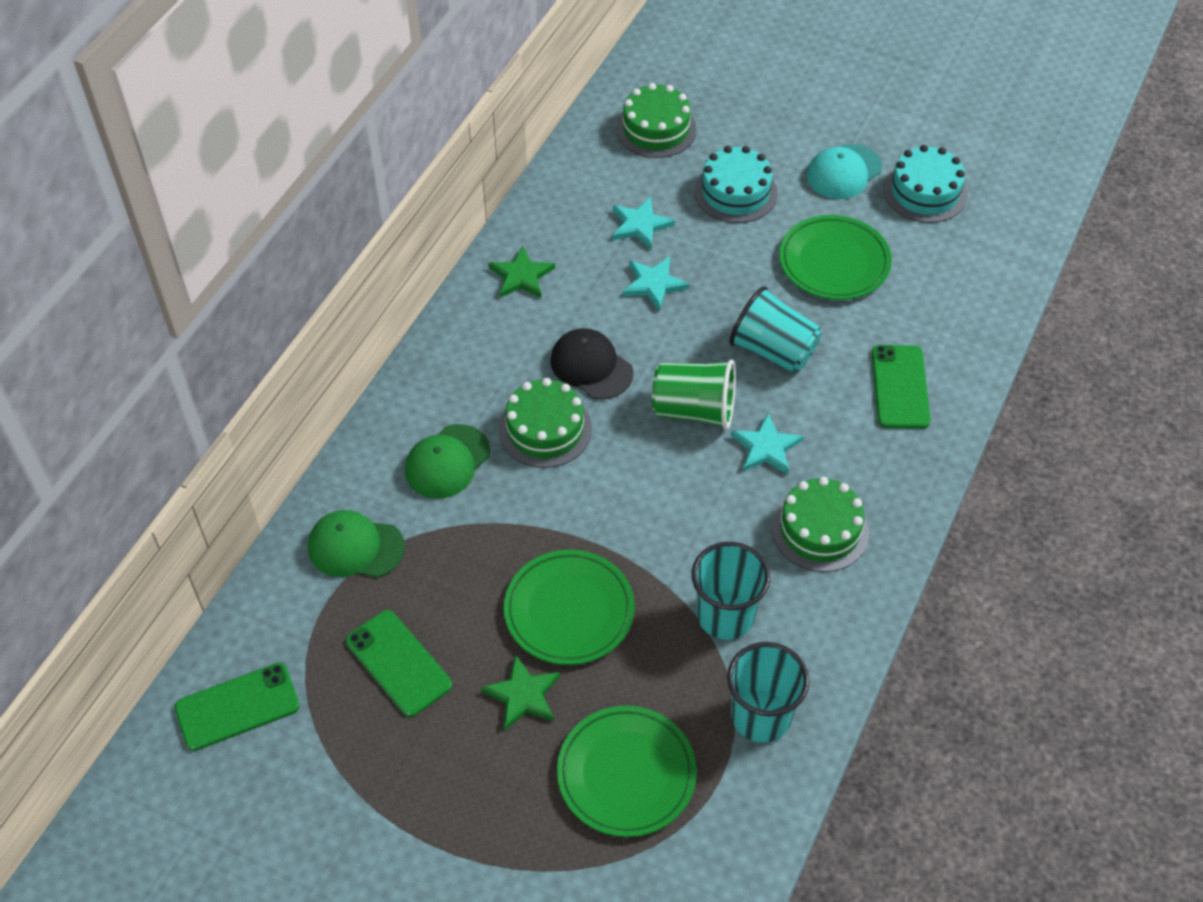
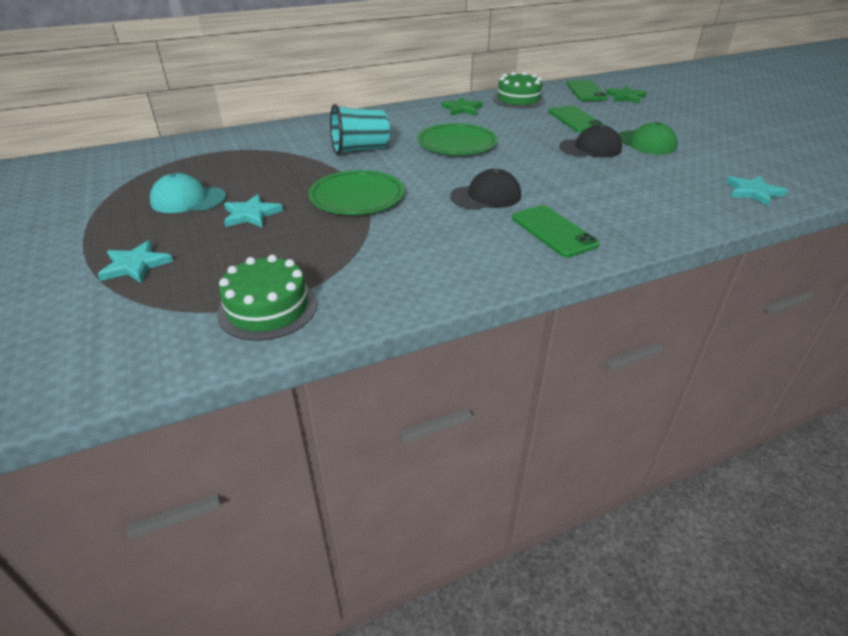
black cap: 1 -> 2
green cake: 3 -> 2
green cap: 2 -> 1
green cup: 1 -> 0
green plate: 3 -> 2
turquoise cake: 2 -> 0
turquoise cup: 3 -> 1

